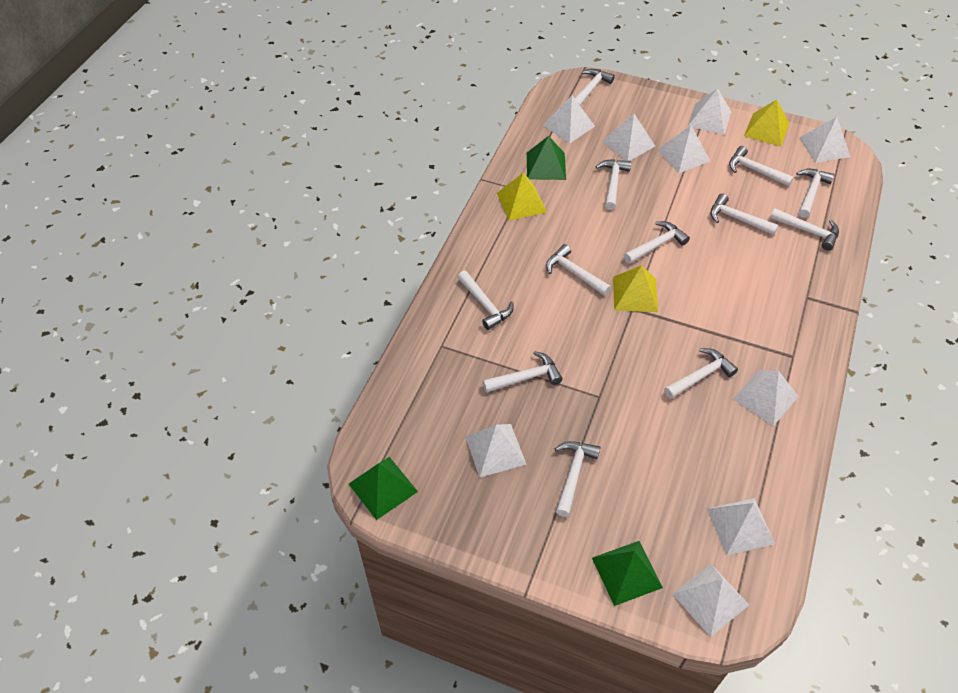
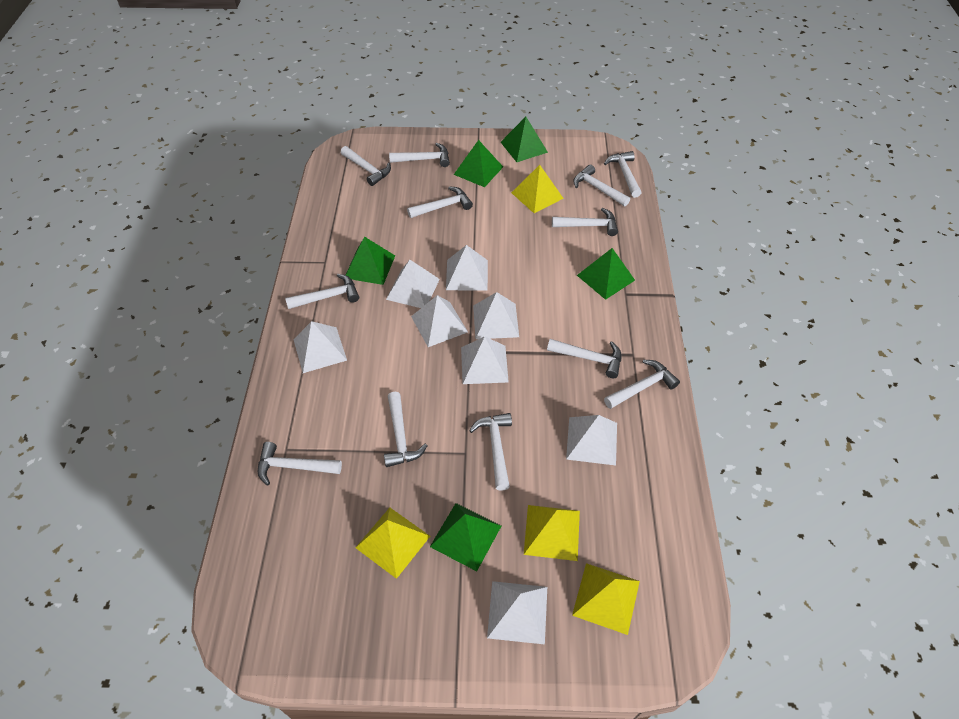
green pyramid: 3 -> 5
white pyramid: 9 -> 8
yellow pyramid: 3 -> 4

